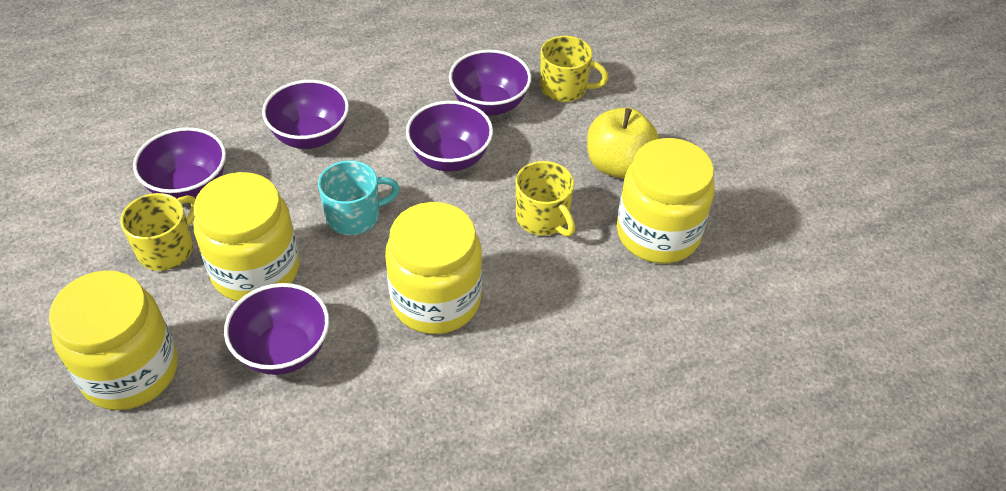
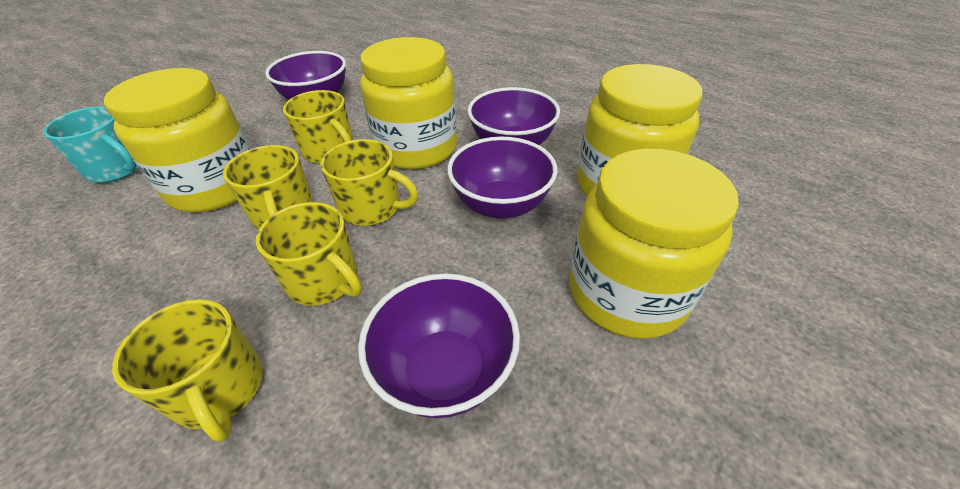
purple bowl: 5 -> 4
yellow apple: 1 -> 0
yellow mug: 3 -> 5

